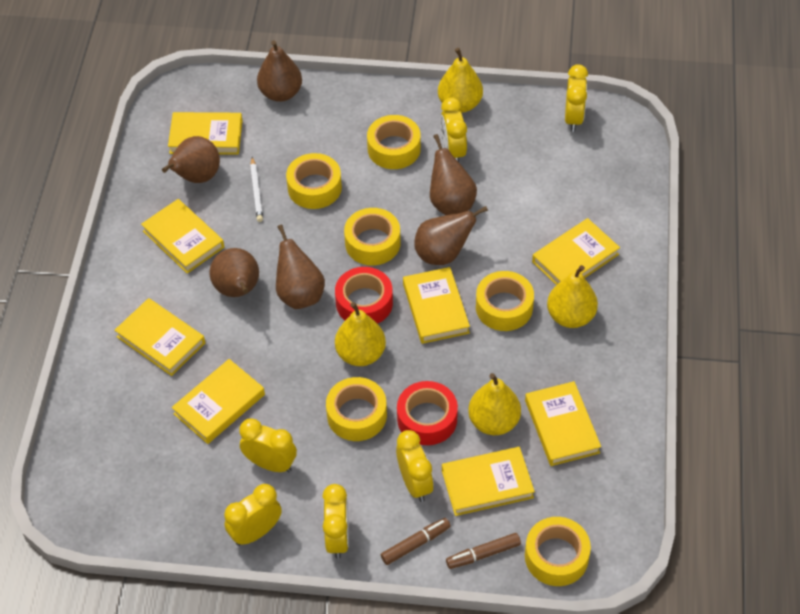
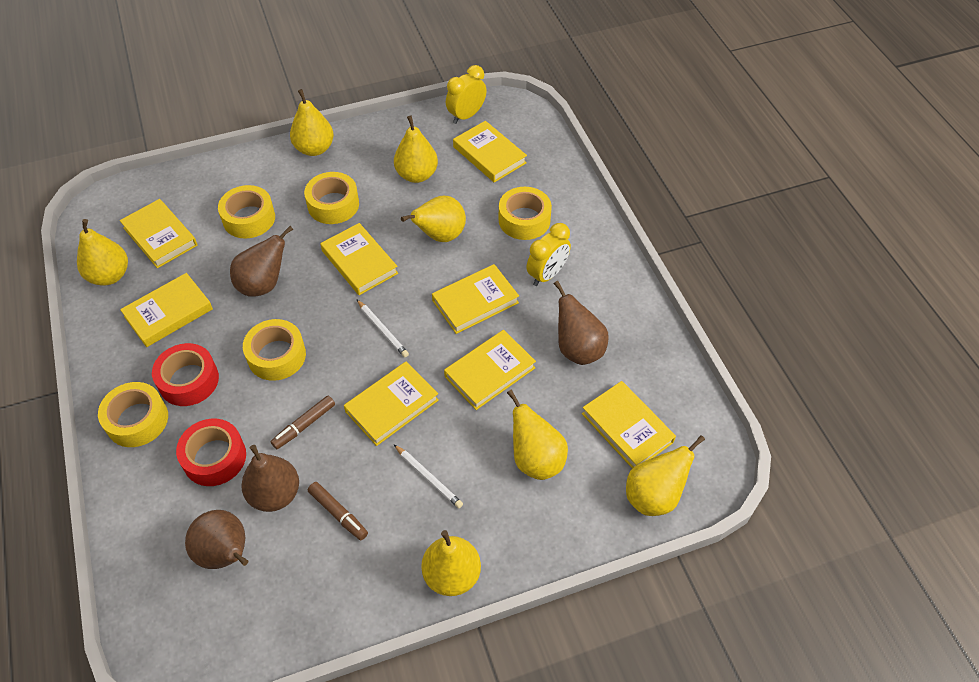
brown pear: 6 -> 4
white pencil: 1 -> 2
yellow clock: 6 -> 2
yellow pear: 4 -> 7
yellow tape: 6 -> 5

